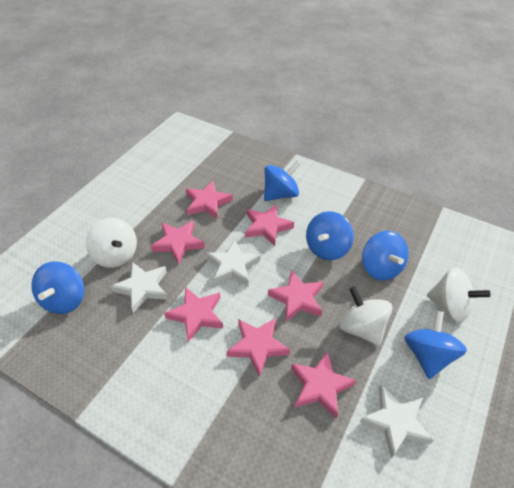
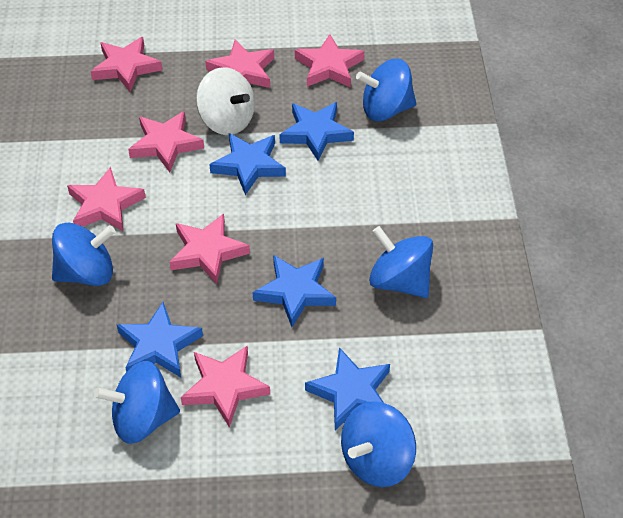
blue star: 0 -> 5
white spinning top: 3 -> 1
white star: 3 -> 0

